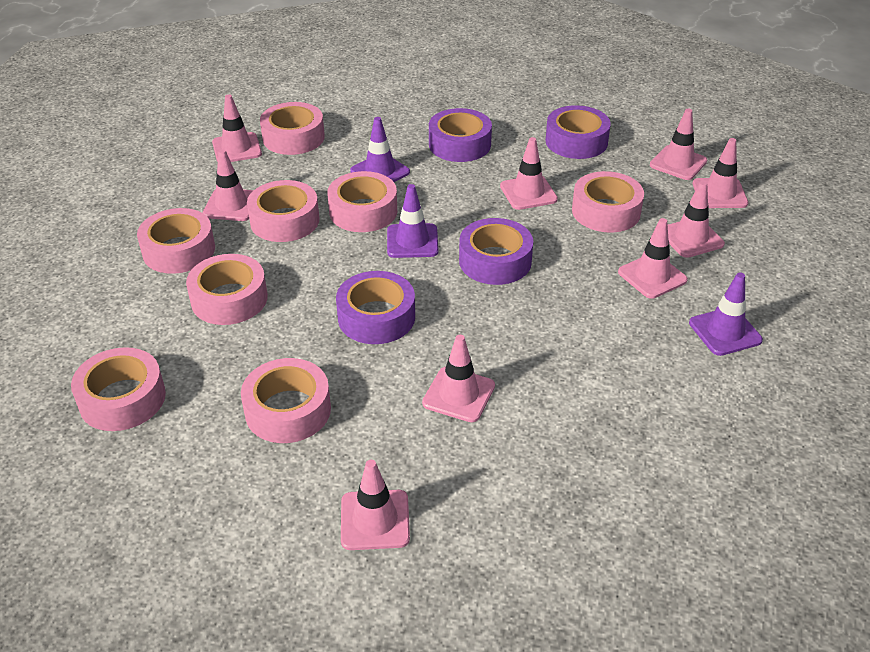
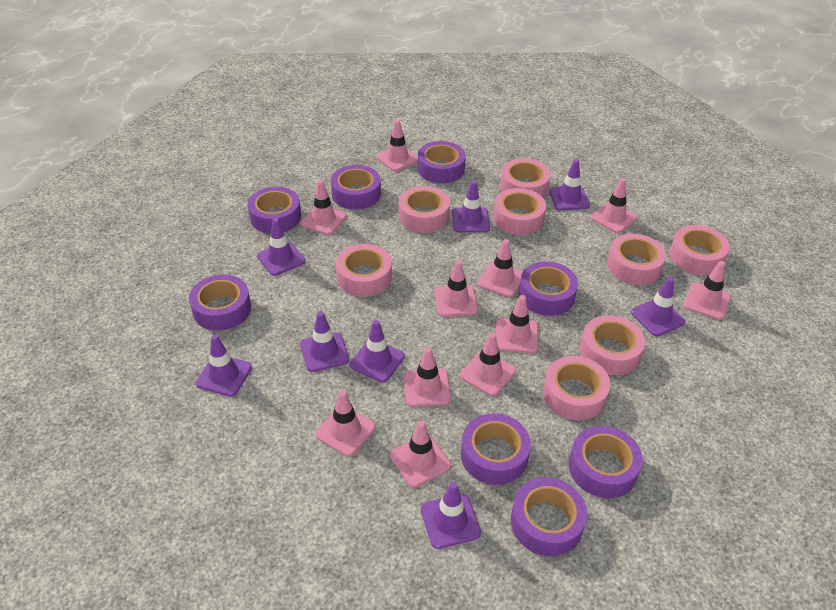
pink traffic cone: 9 -> 11
purple tape: 4 -> 8
purple traffic cone: 3 -> 8

